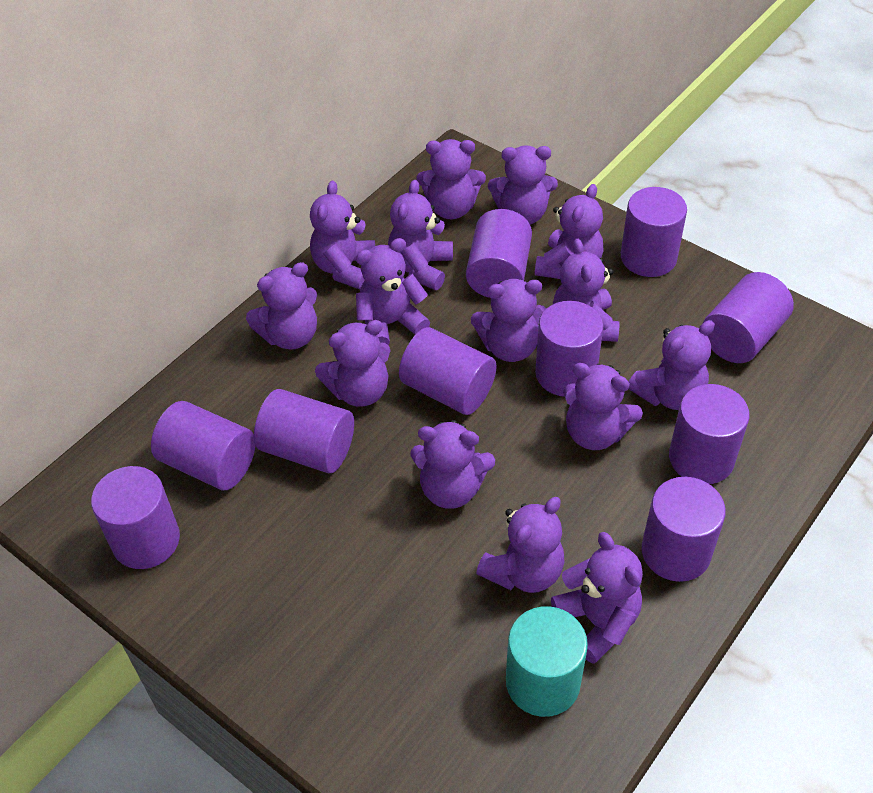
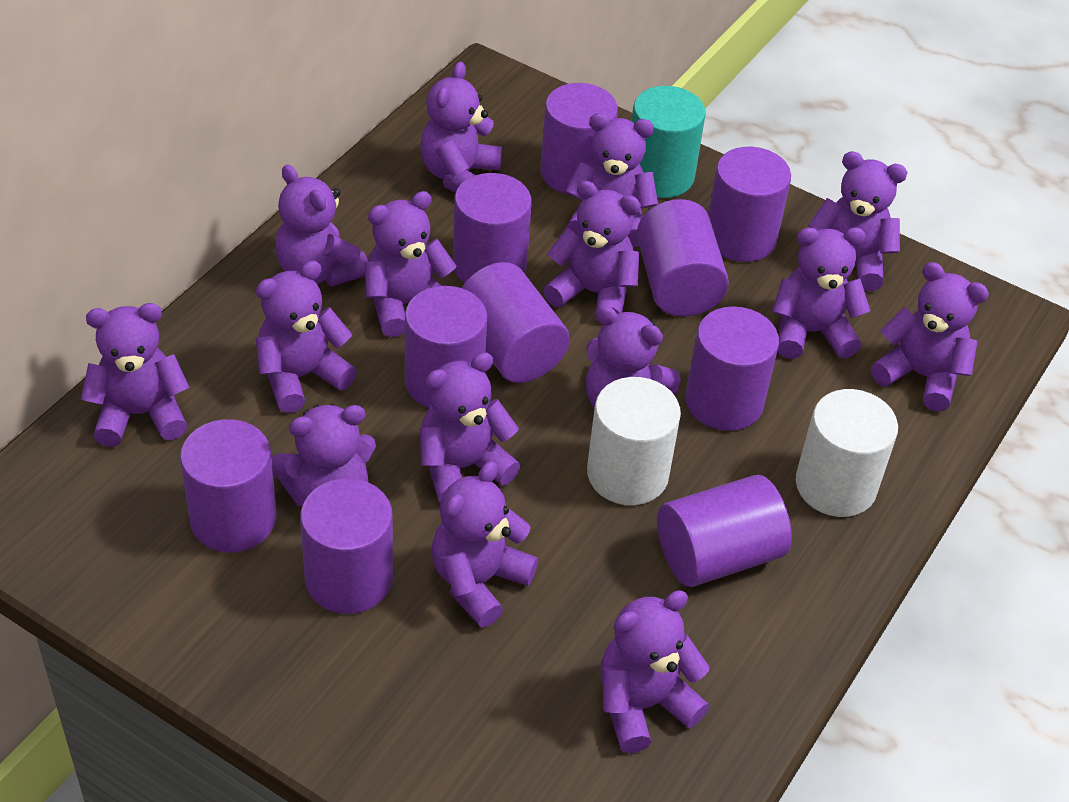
white cylinder: 0 -> 2

